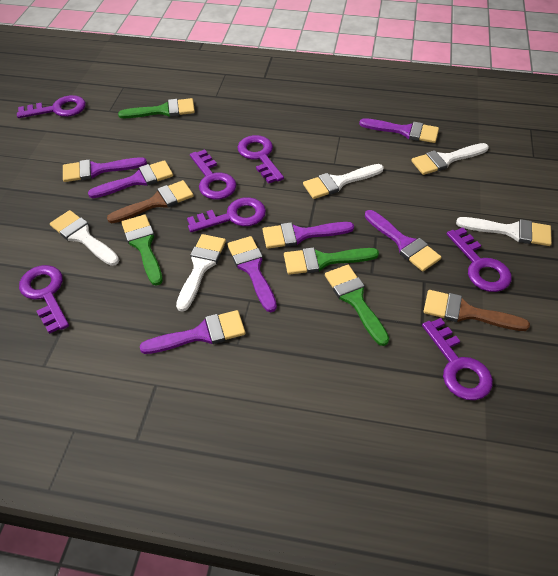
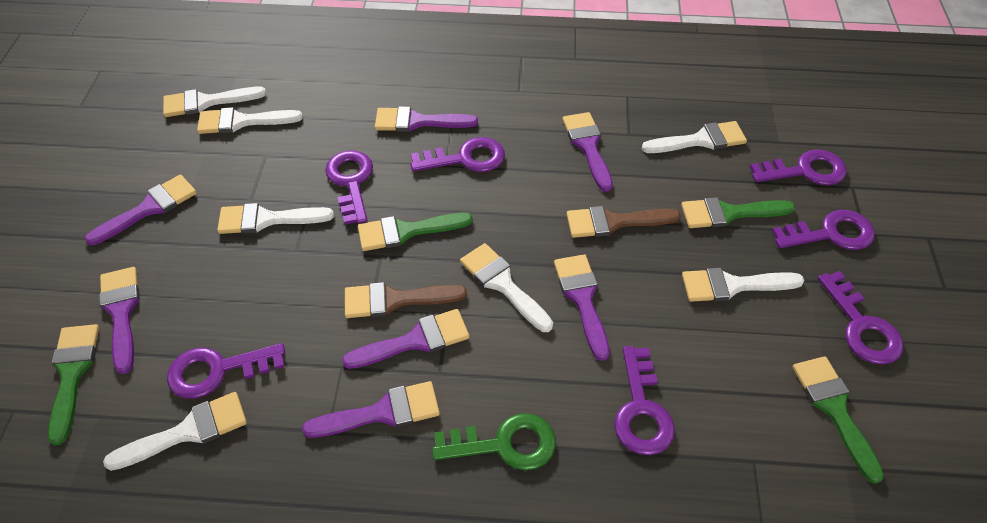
green key: 0 -> 1
white brush: 5 -> 7

